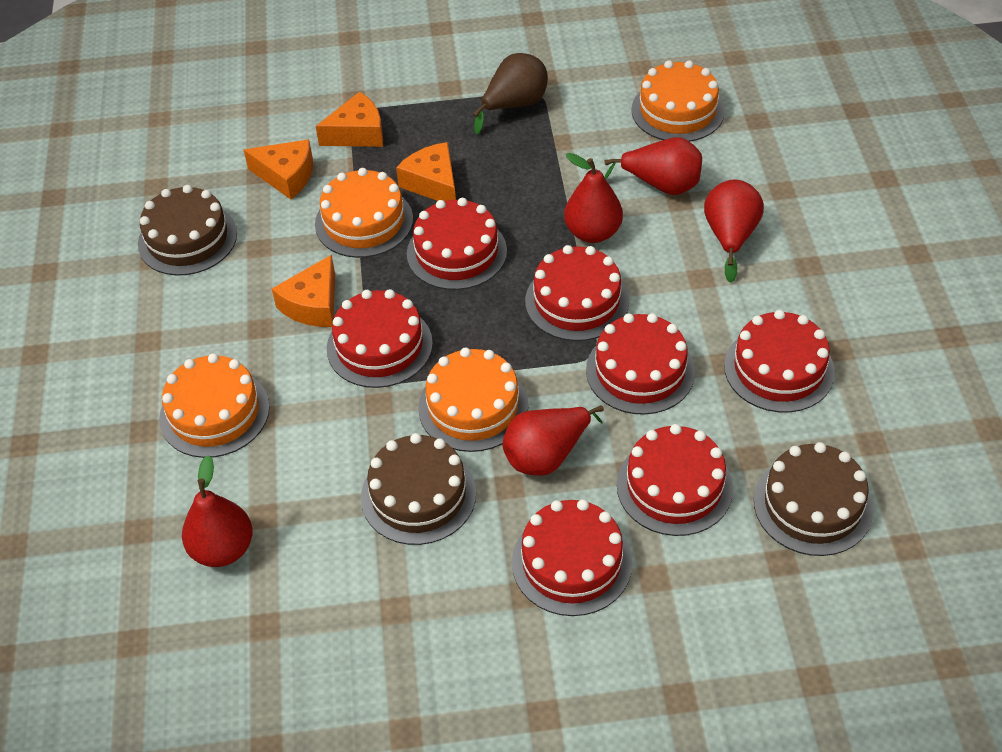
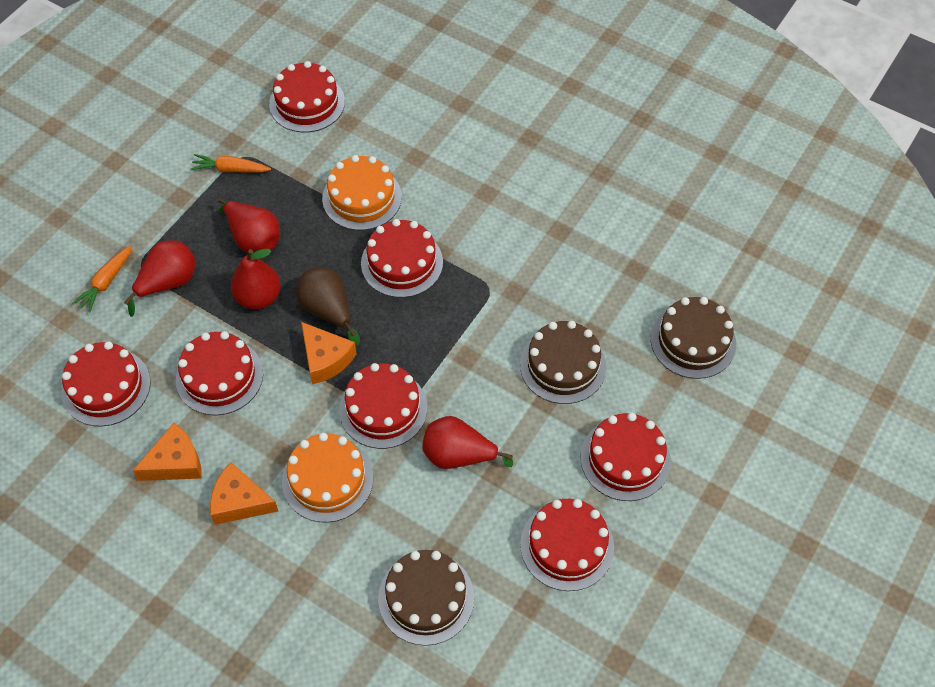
orange cake: 4 -> 2
orange carrot: 0 -> 2
orange cheese: 4 -> 3
red pear: 5 -> 4

